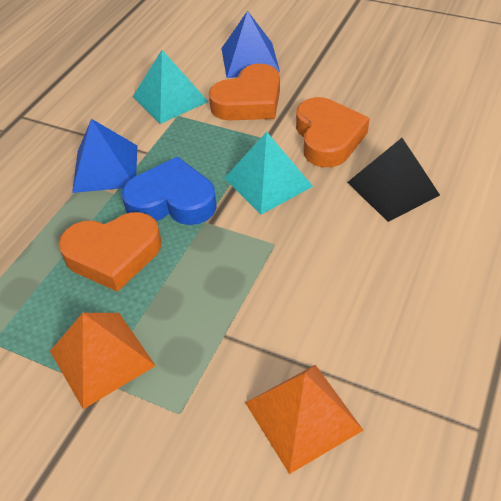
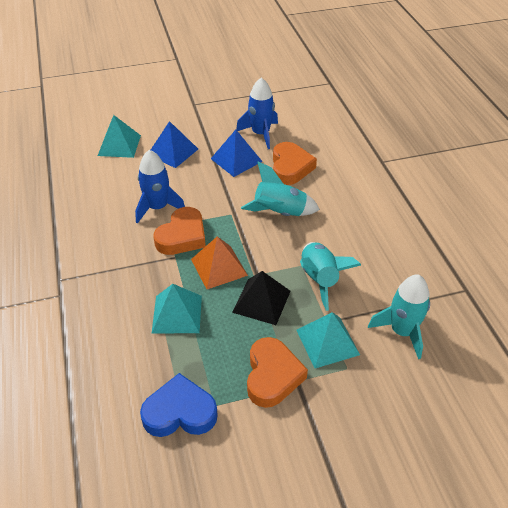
blue rocket: 0 -> 2
orange pyramid: 2 -> 1
turquoise pyramid: 2 -> 3
turquoise rocket: 0 -> 3

